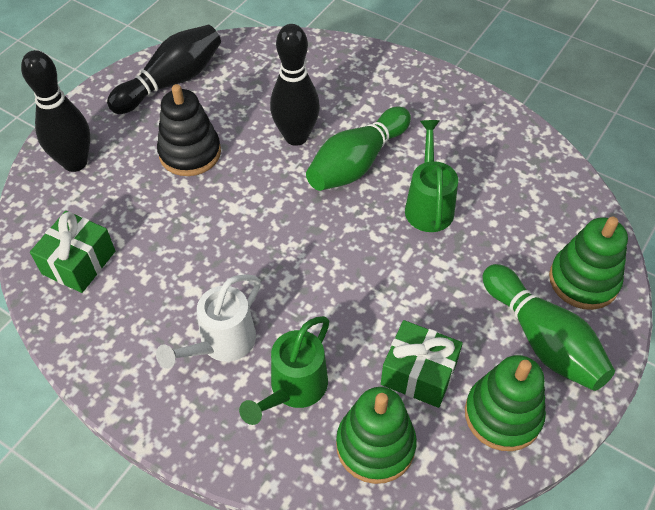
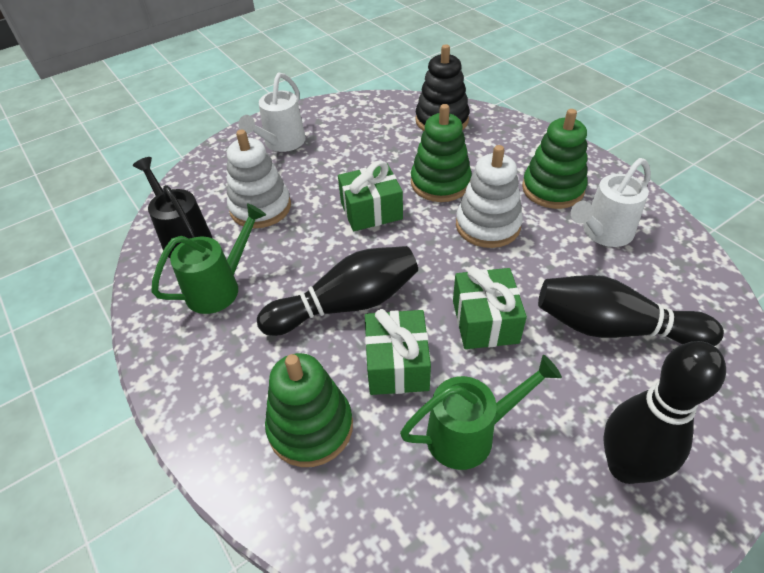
black watering can: 0 -> 1
green bowling pin: 2 -> 0
green gift: 2 -> 3
white stacking toy: 0 -> 2
white watering can: 1 -> 2

